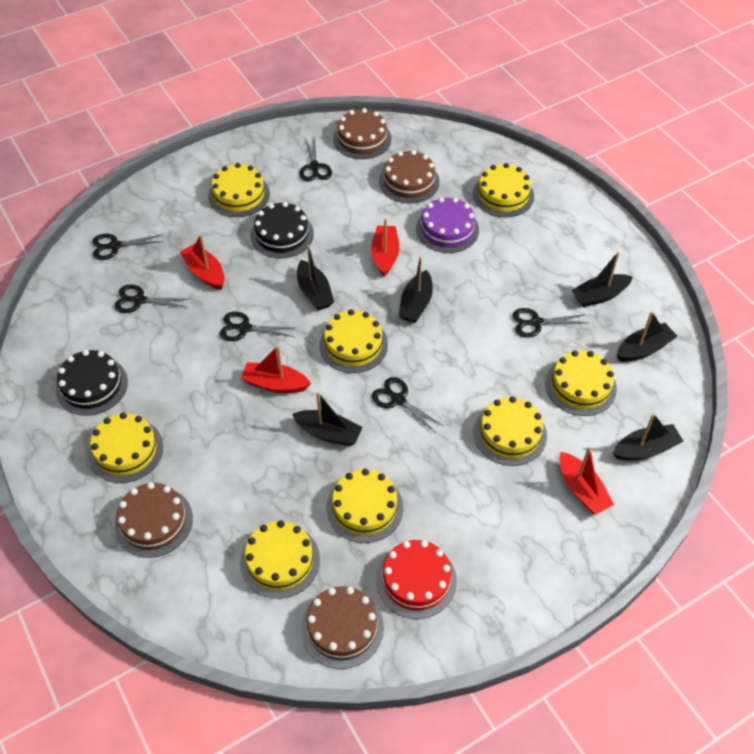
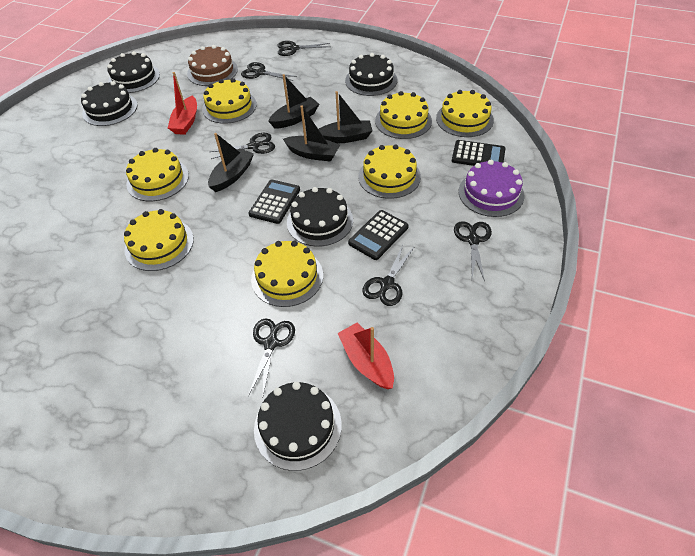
black boat: 6 -> 4
black cake: 2 -> 5
black calculator: 0 -> 3
brown cake: 4 -> 1
red boat: 4 -> 2
red cake: 1 -> 0
yellow cake: 8 -> 7

